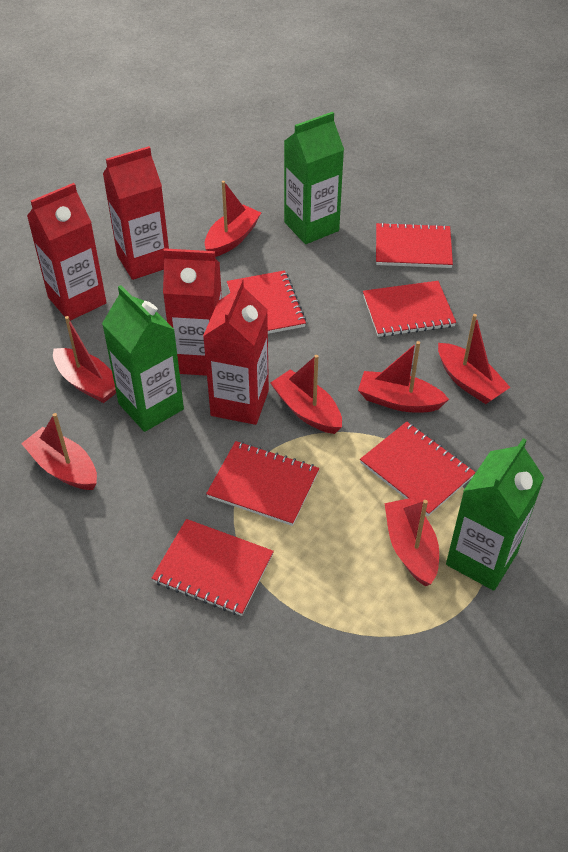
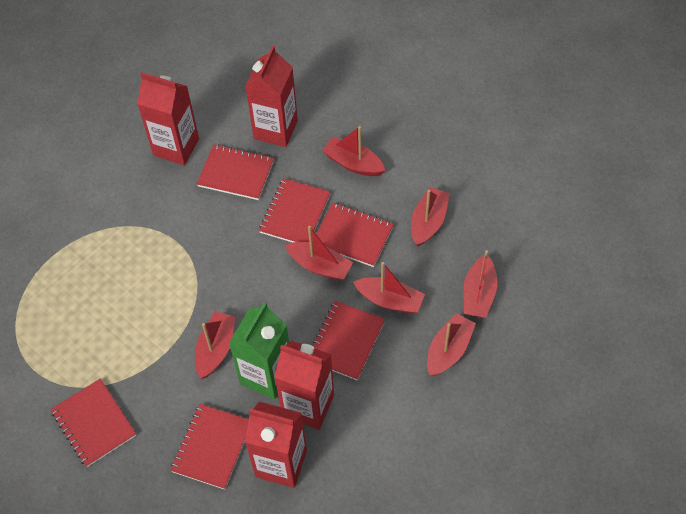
green carton: 3 -> 1

